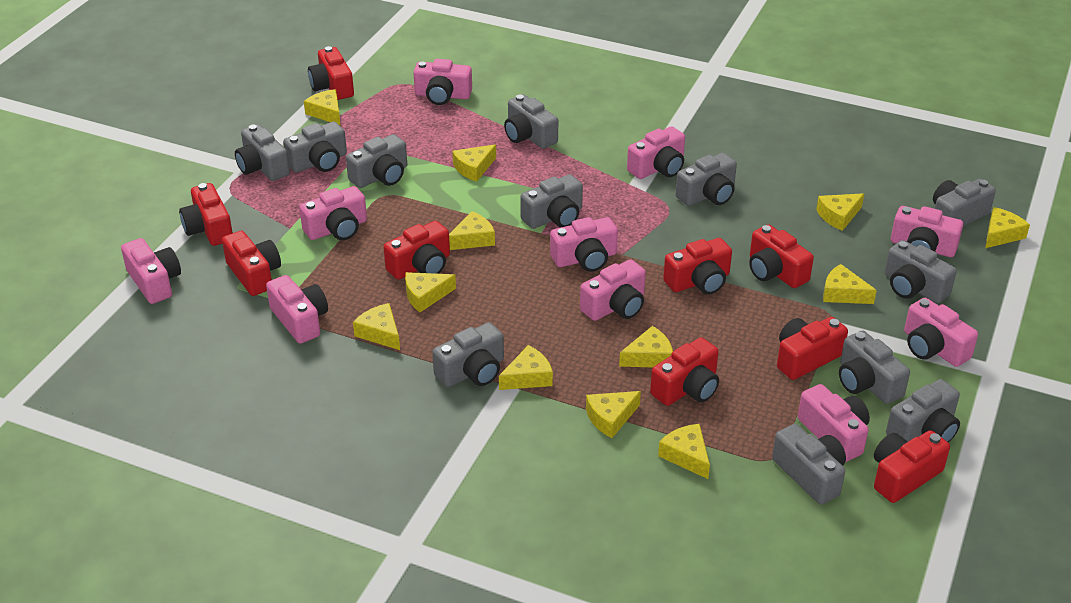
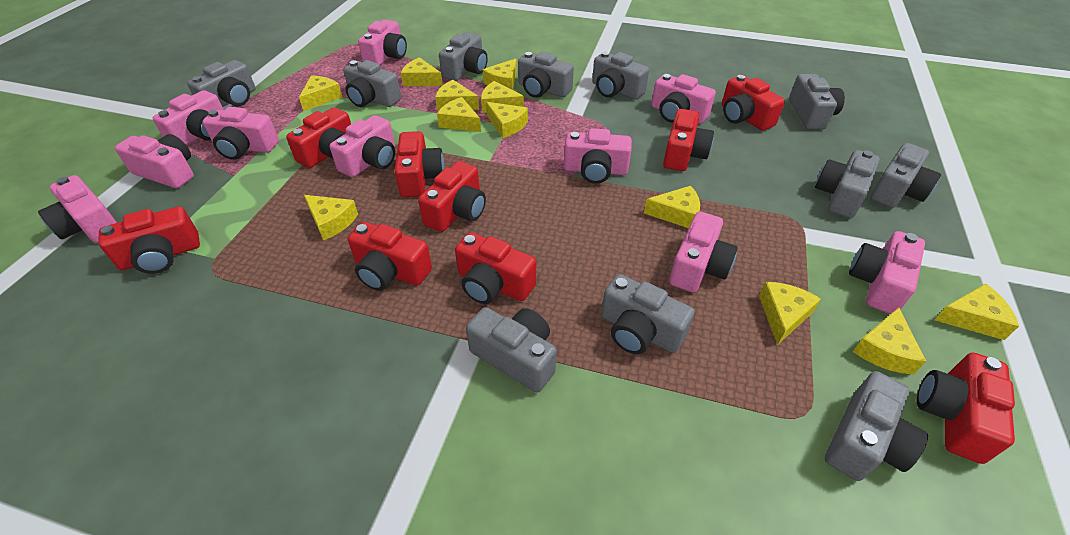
grey camera: 12 -> 11

